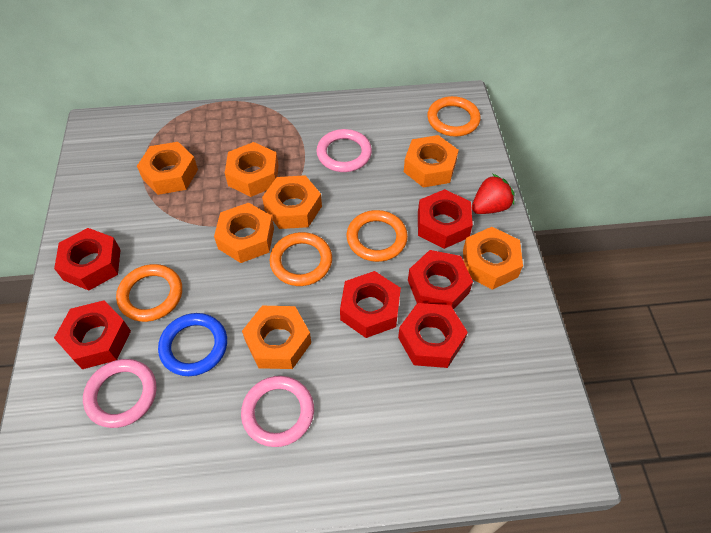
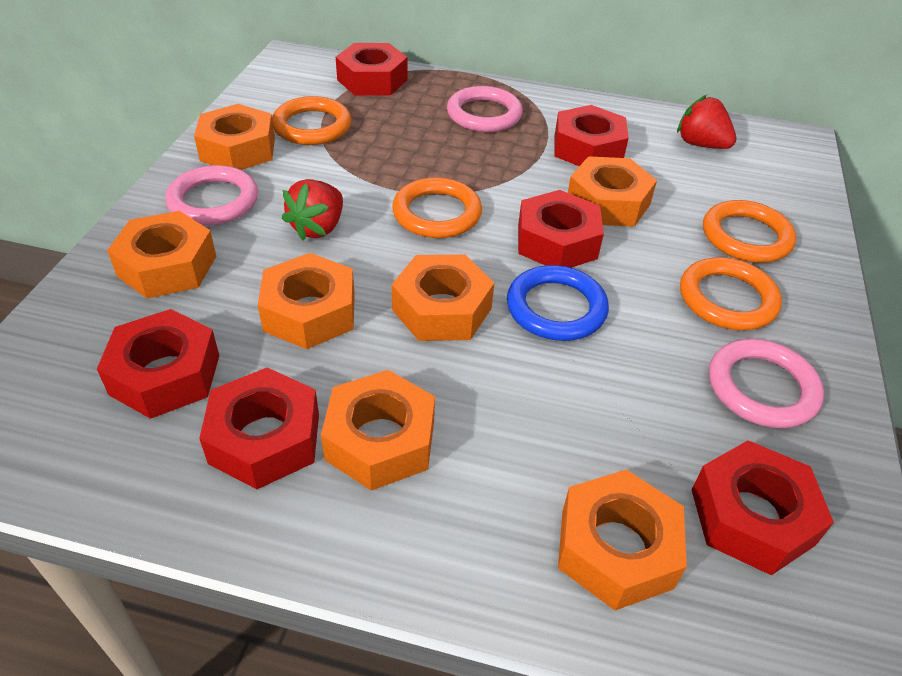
red strawberry: 1 -> 2

